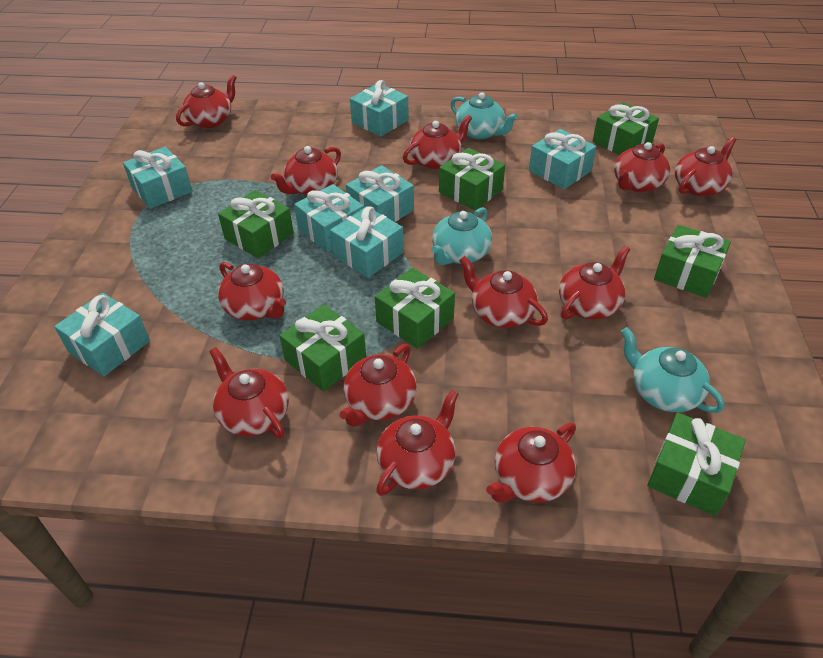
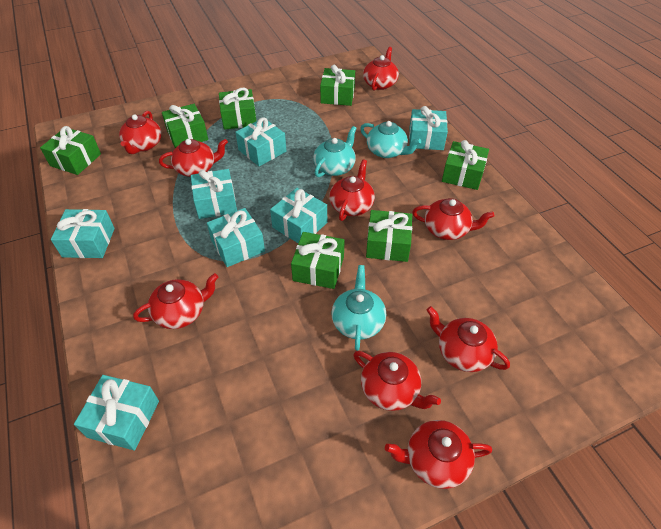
red teapot: 12 -> 9

